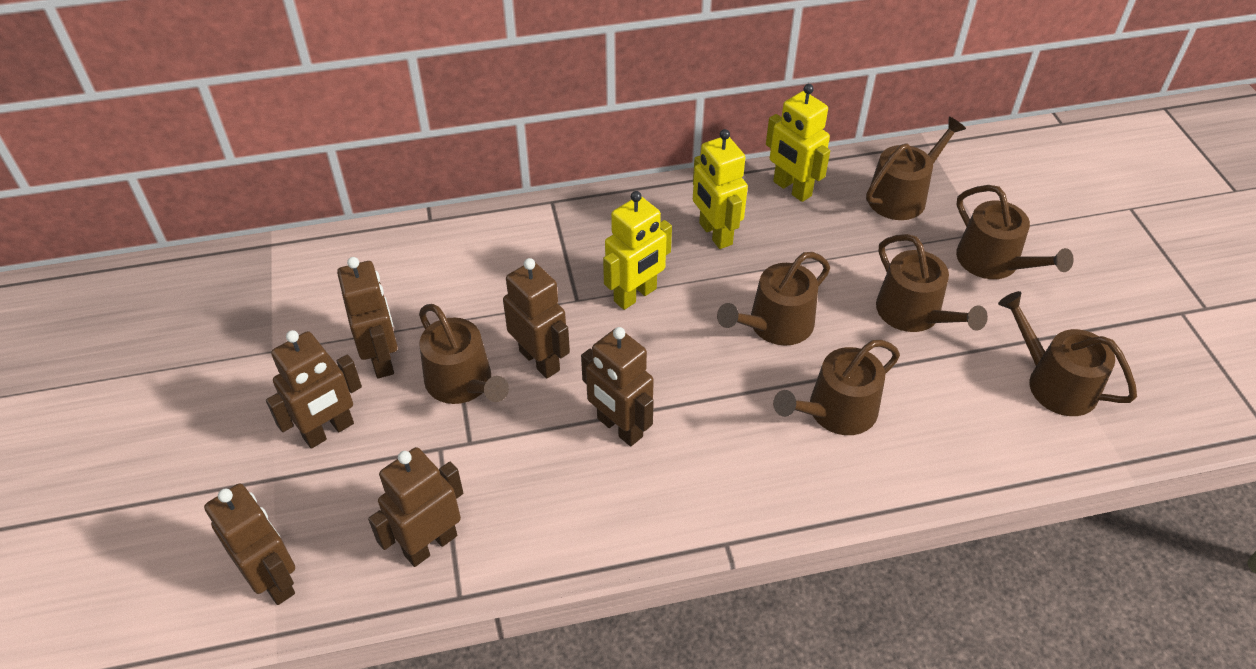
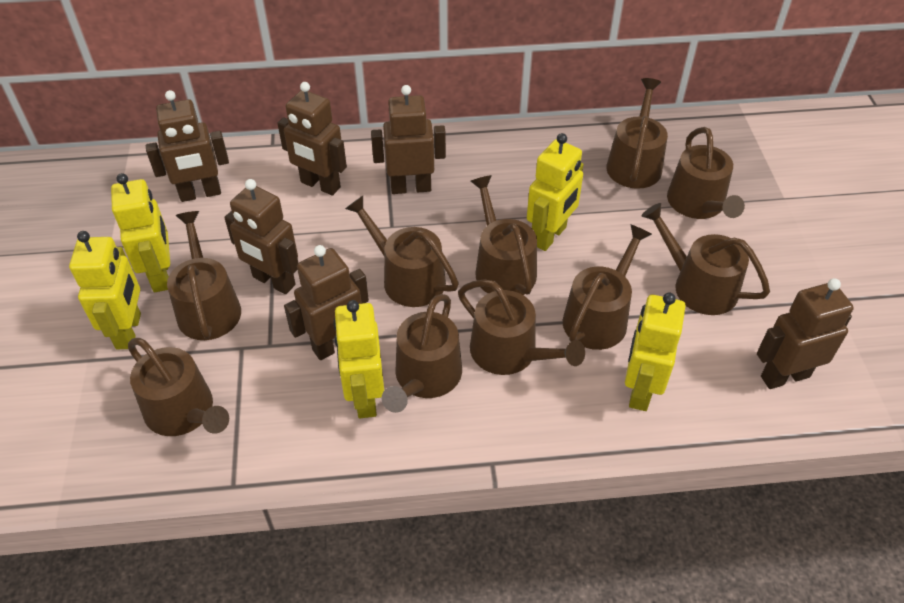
brown watering can: 7 -> 10
yellow robot: 3 -> 5

